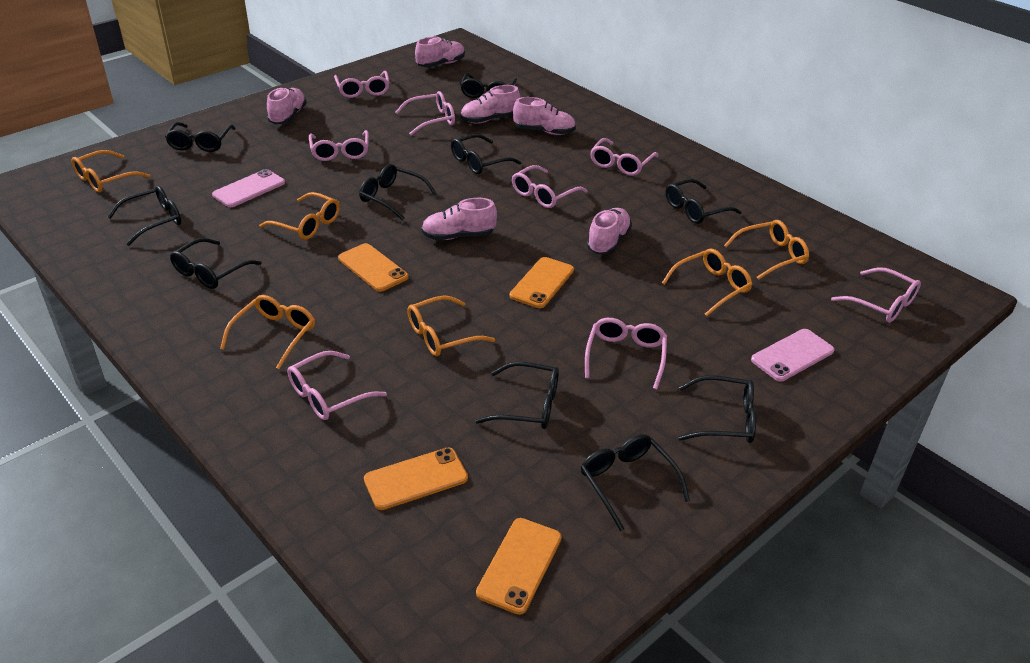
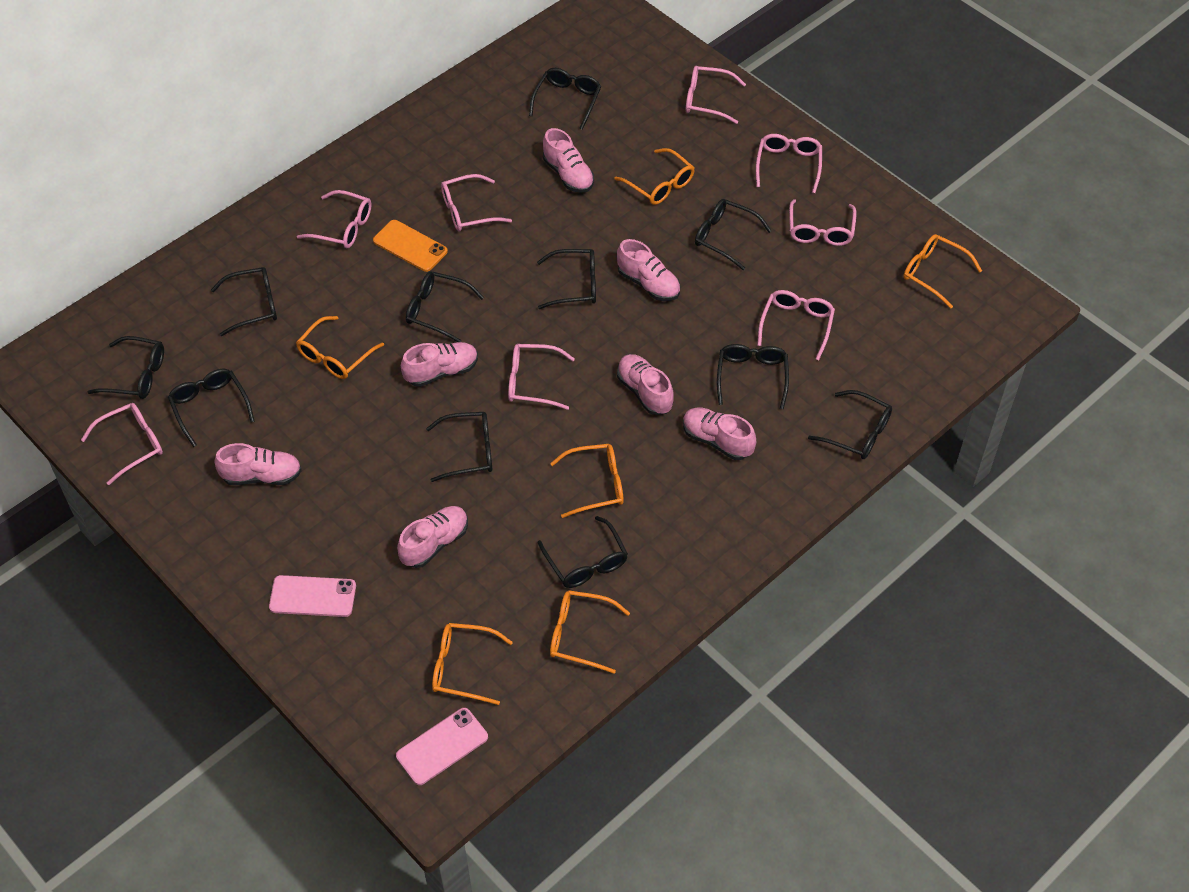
black glasses: 10 -> 11
orange phone: 4 -> 1
pink shoe: 6 -> 7

